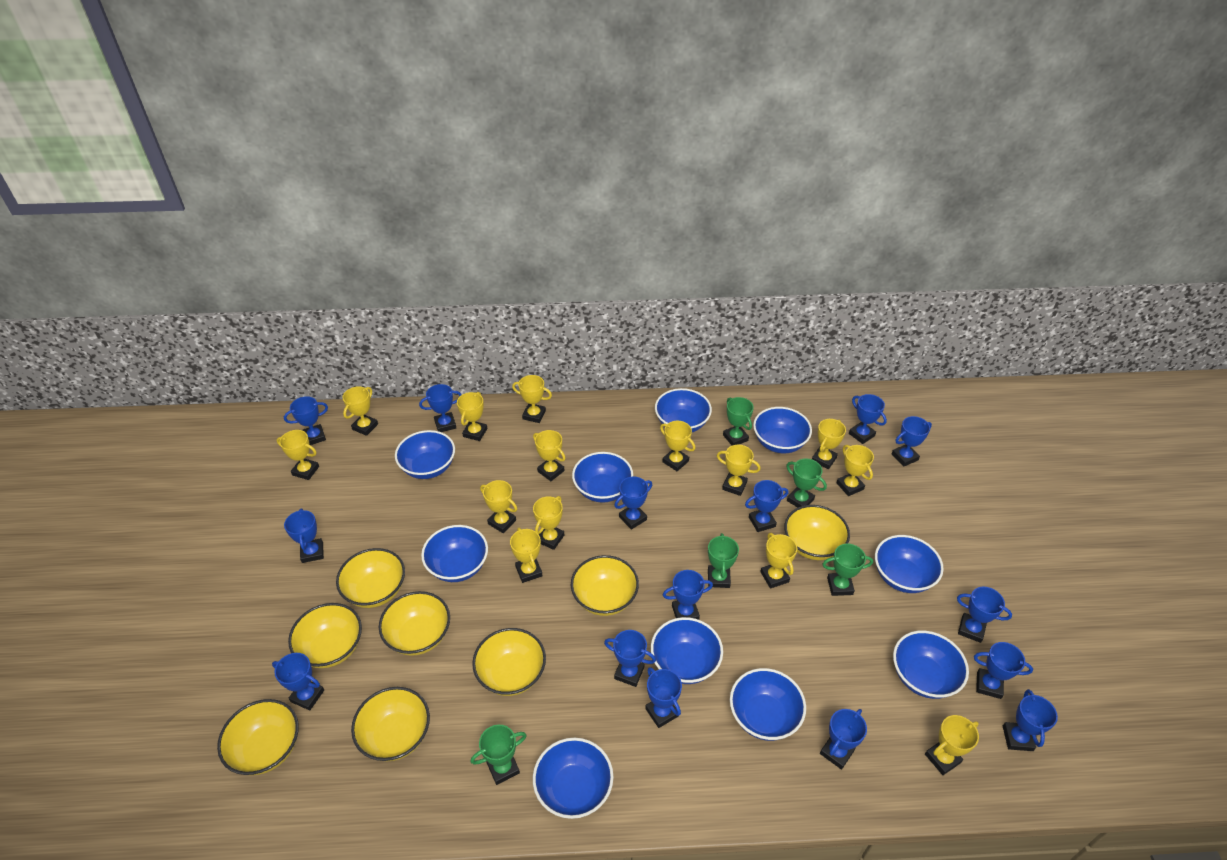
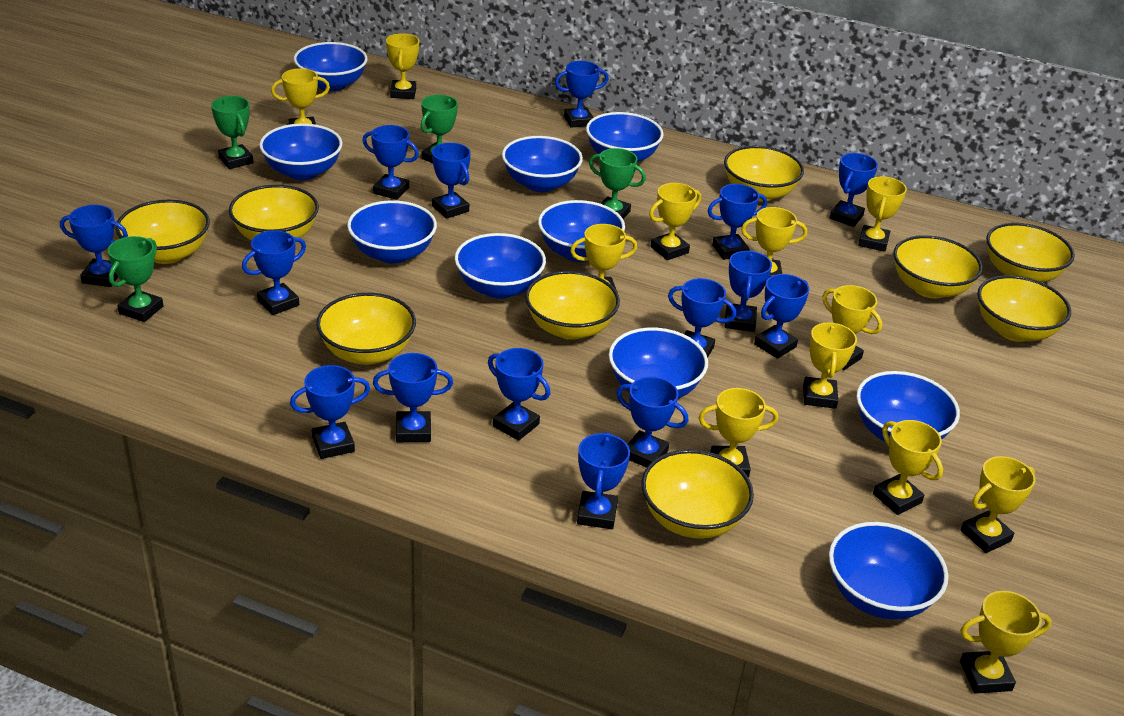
green trophy: 5 -> 4
yellow bowl: 8 -> 9
yellow trophy: 14 -> 12

